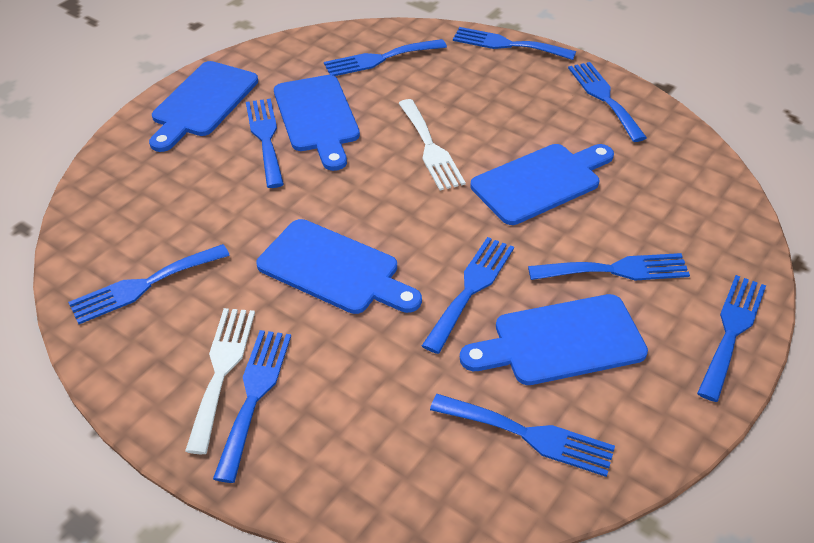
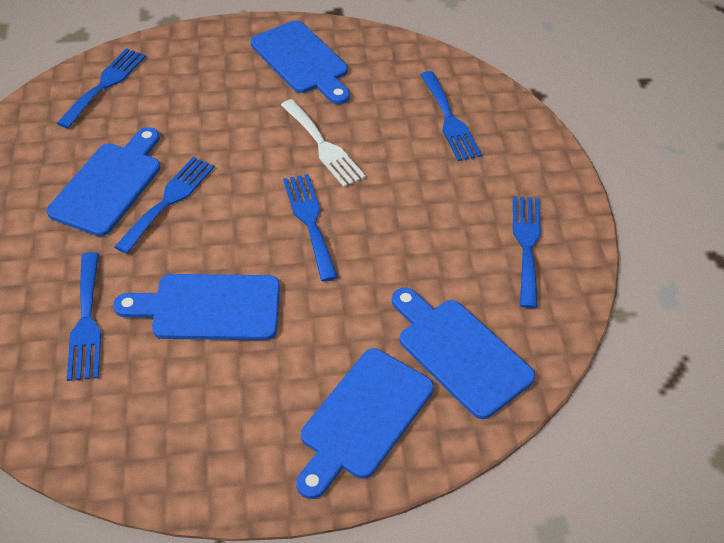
blue fork: 10 -> 6
white fork: 2 -> 1

